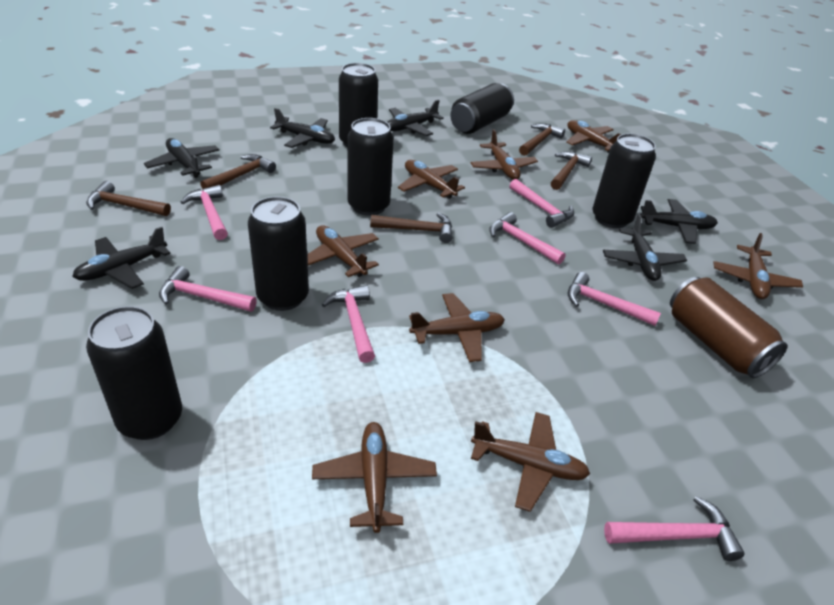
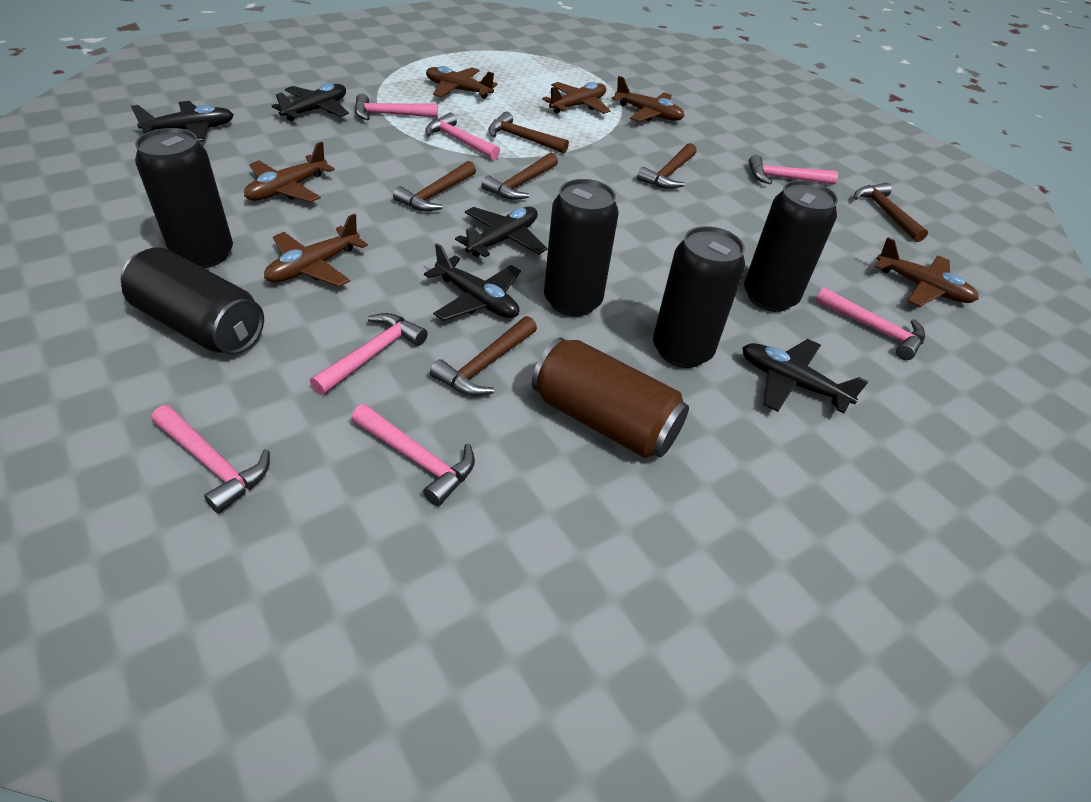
black can: 6 -> 5
black plane: 6 -> 5
brown hammer: 5 -> 6
brown plane: 8 -> 6

